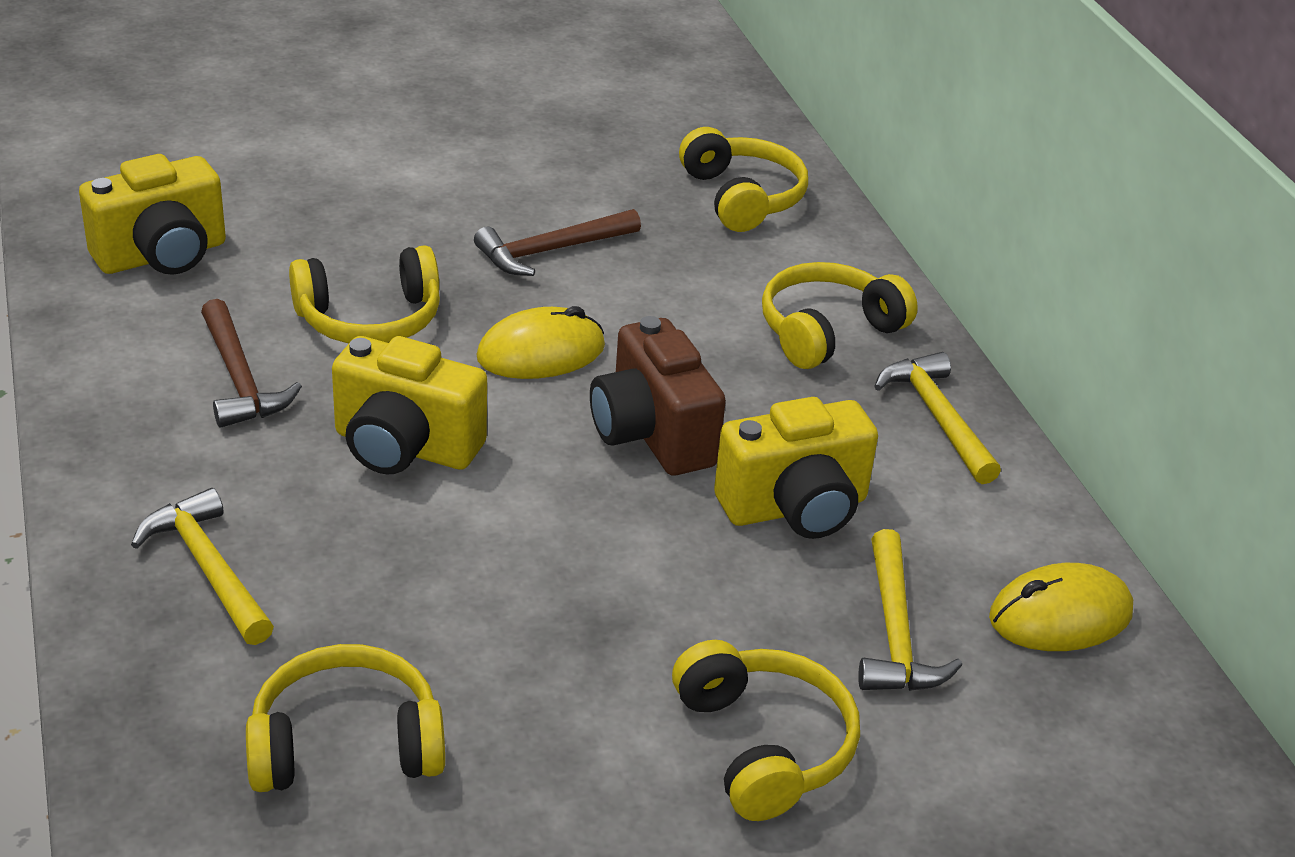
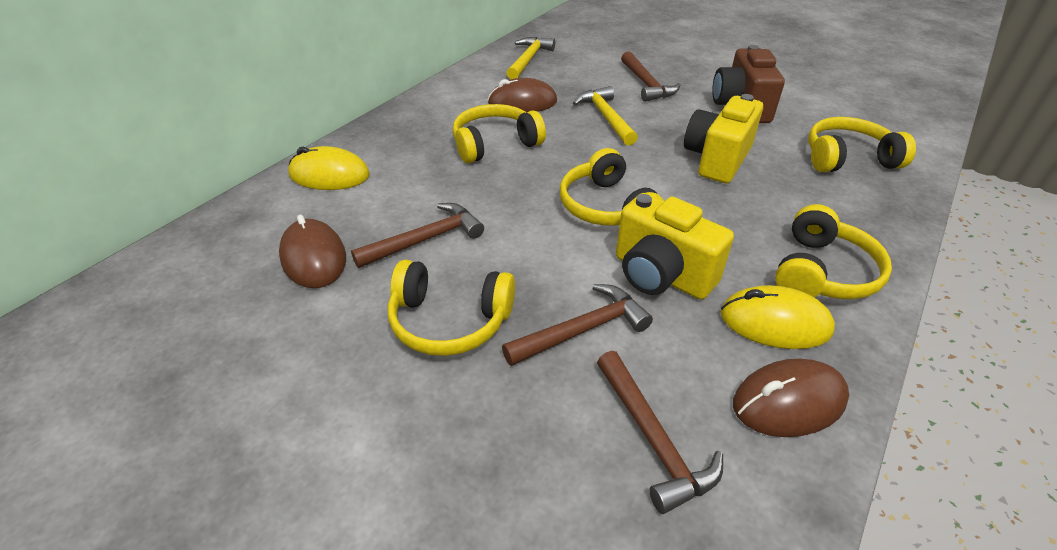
brown hammer: 2 -> 4
brown mouse: 0 -> 3
yellow camera: 3 -> 2
yellow hammer: 3 -> 2

